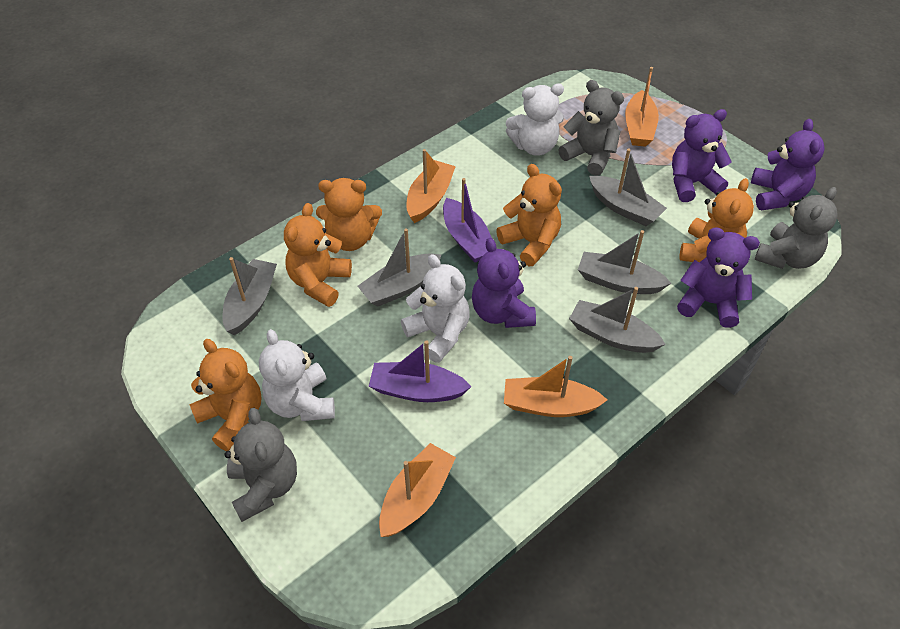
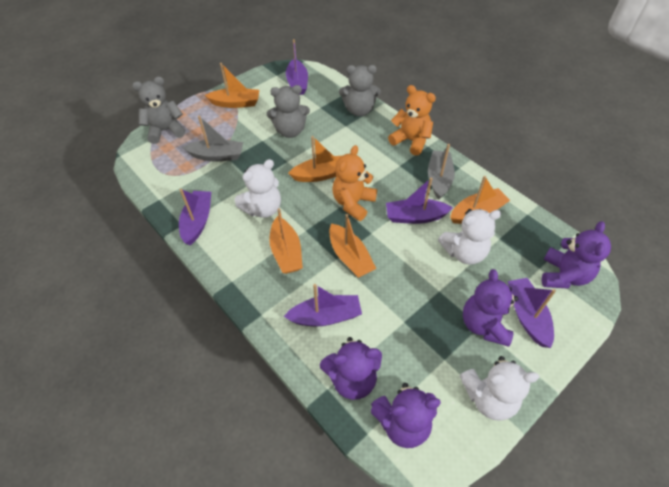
grey boat: 5 -> 2
orange boat: 4 -> 5
orange teddy bear: 5 -> 2
purple boat: 2 -> 5

